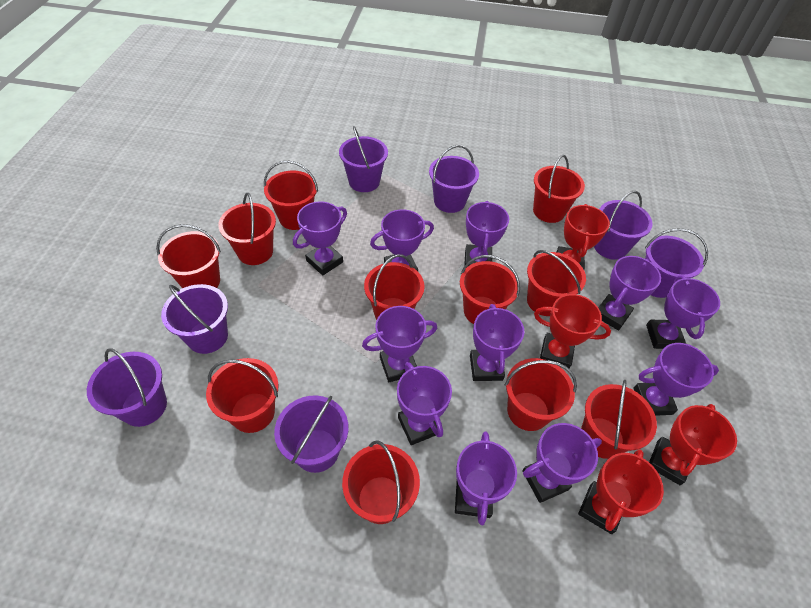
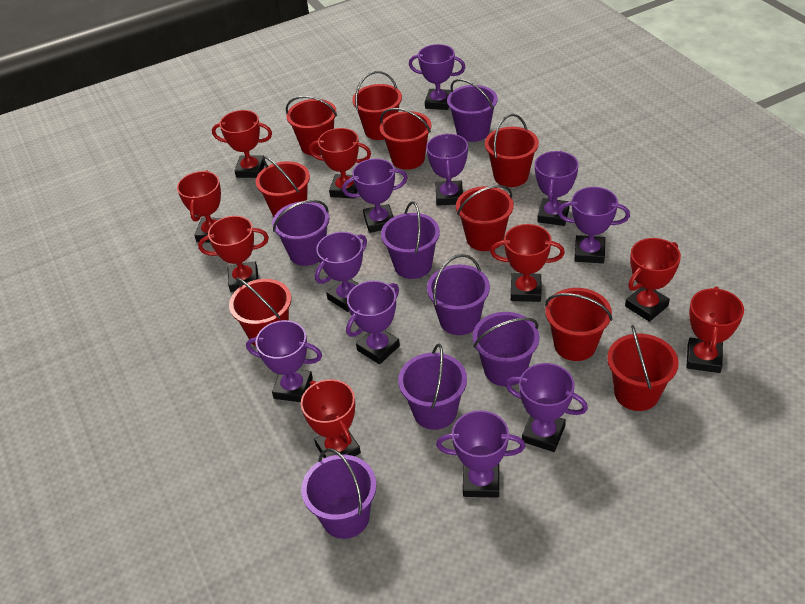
purple trophy: 11 -> 10
red bucket: 11 -> 9
red trophy: 4 -> 8

